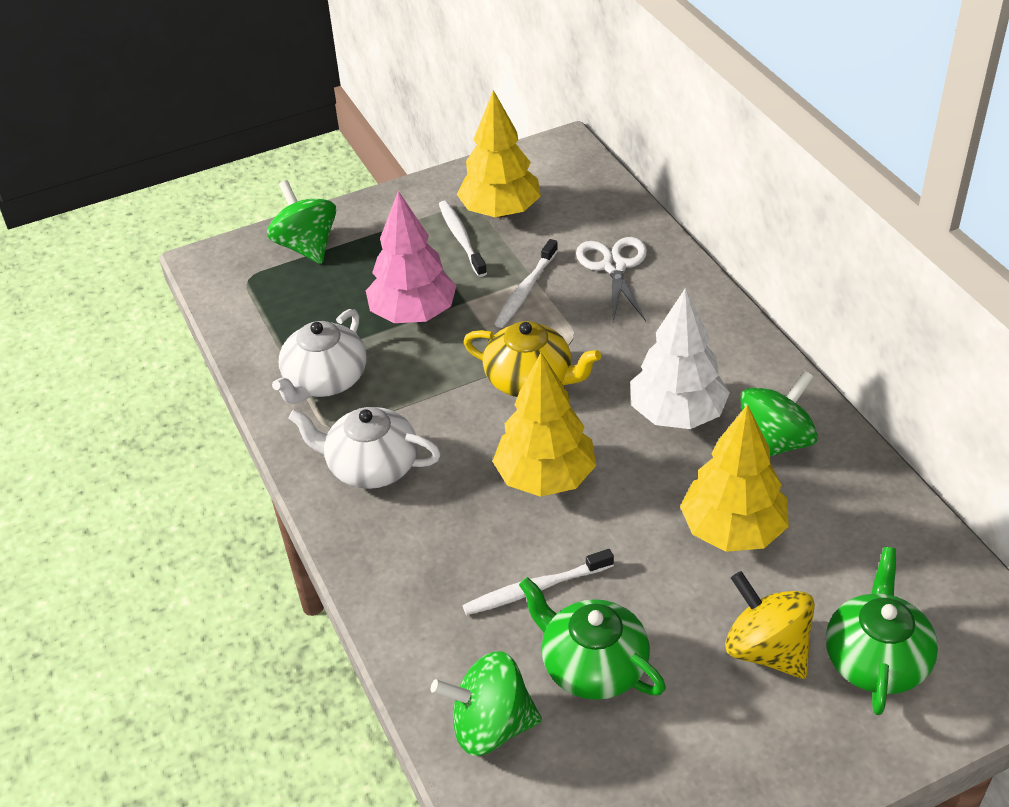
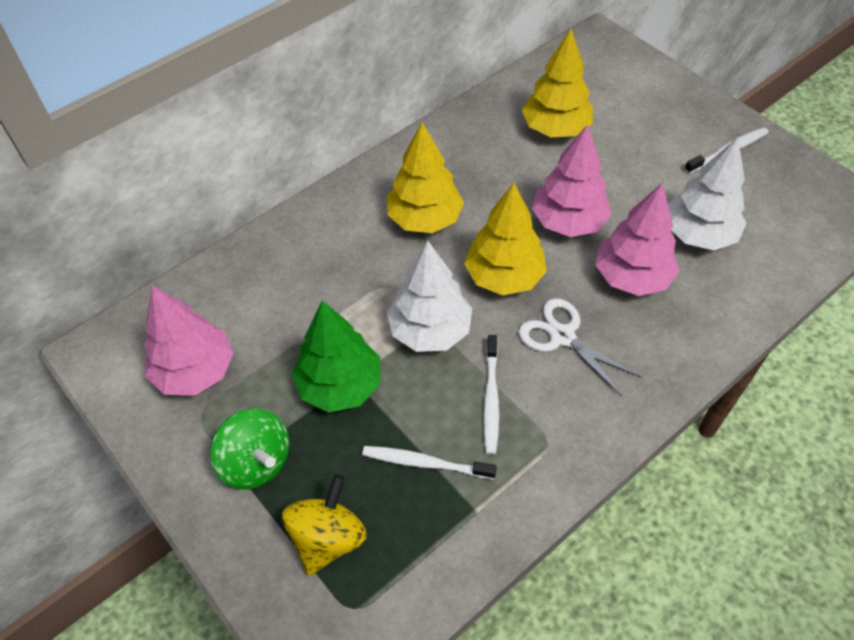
green spinning top: 3 -> 1
green teapot: 2 -> 0
green tree: 0 -> 1
pink tree: 1 -> 3
white teapot: 2 -> 0
white tree: 1 -> 2
yellow teapot: 1 -> 0

